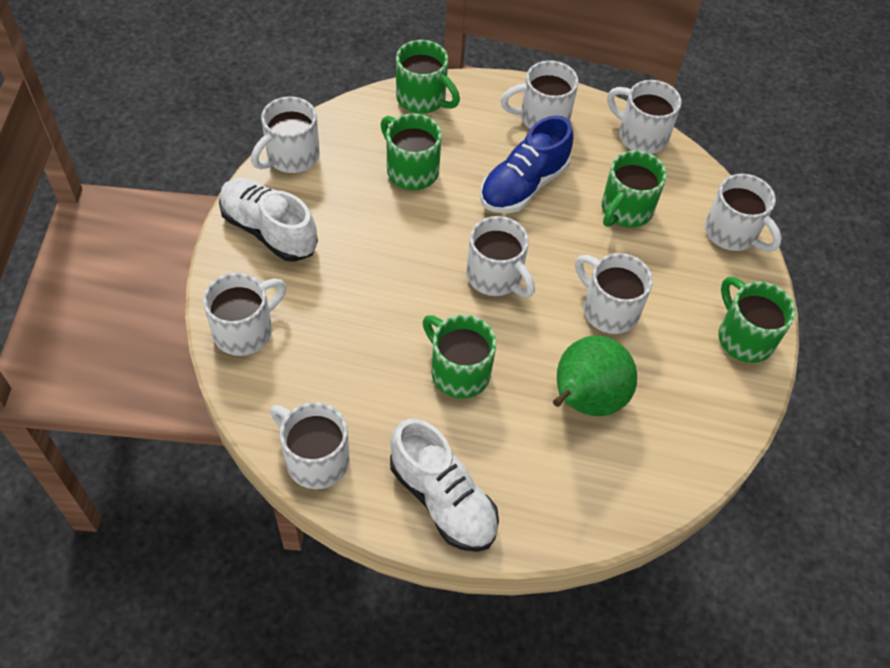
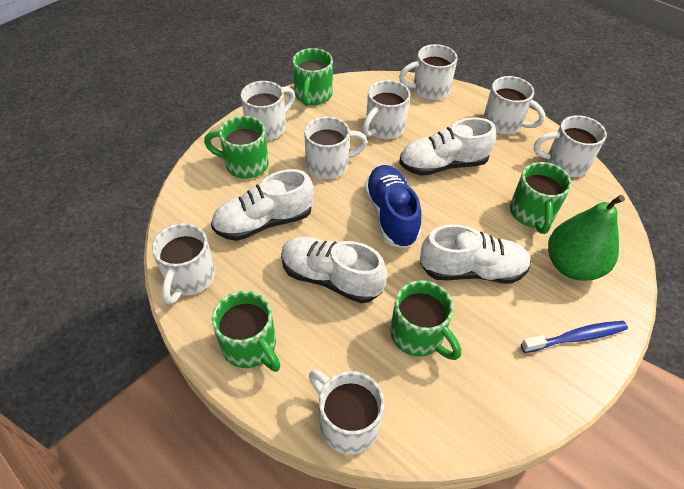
blue toothbrush: 0 -> 1
white shoe: 2 -> 4

